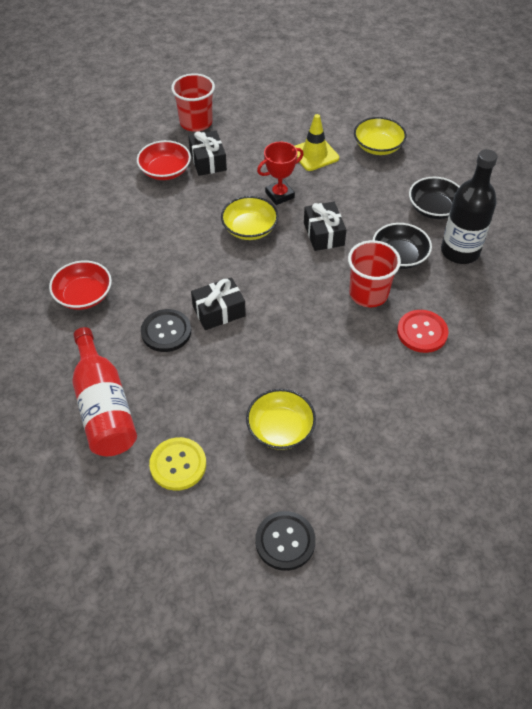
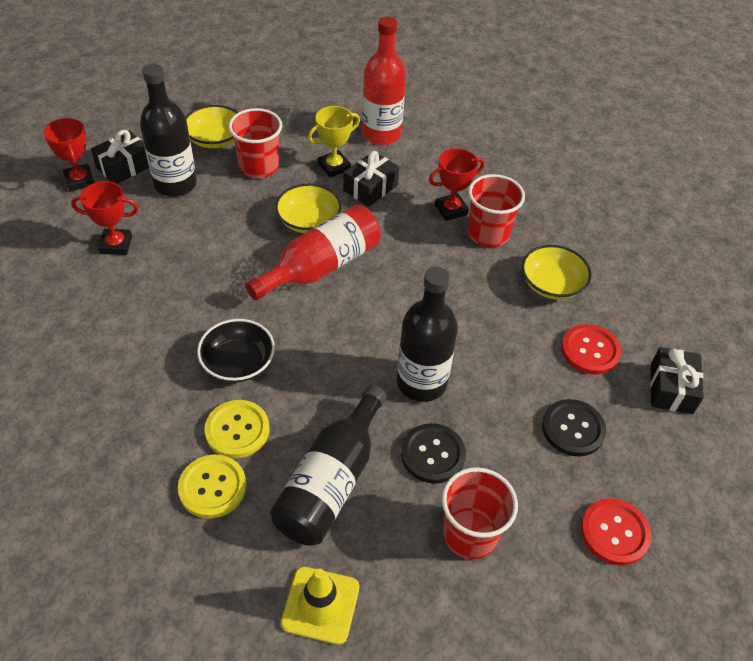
black bottle: 1 -> 3
black bowl: 2 -> 1
red bottle: 1 -> 2
red bowl: 2 -> 0
red button: 1 -> 2
red cup: 2 -> 3
red trophy: 1 -> 3
yellow button: 1 -> 2
yellow trophy: 0 -> 1

